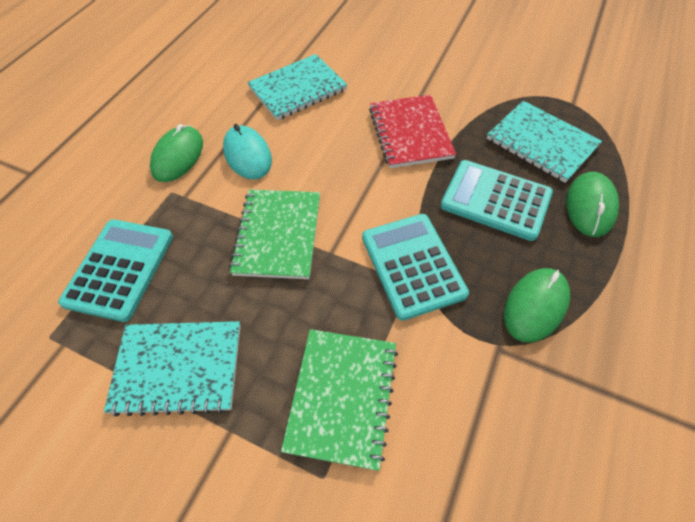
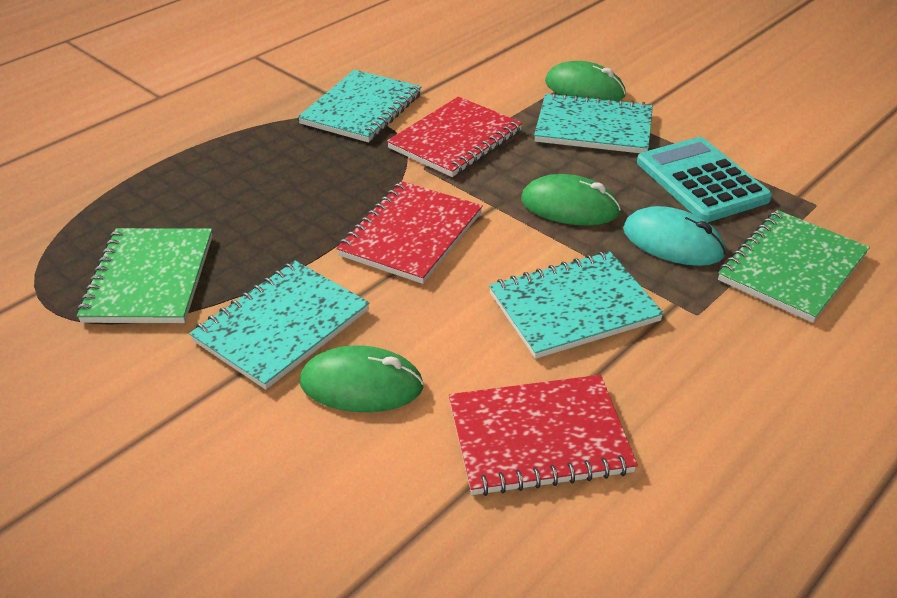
red notebook: 1 -> 3
turquoise calculator: 3 -> 1
turquoise notebook: 3 -> 4

